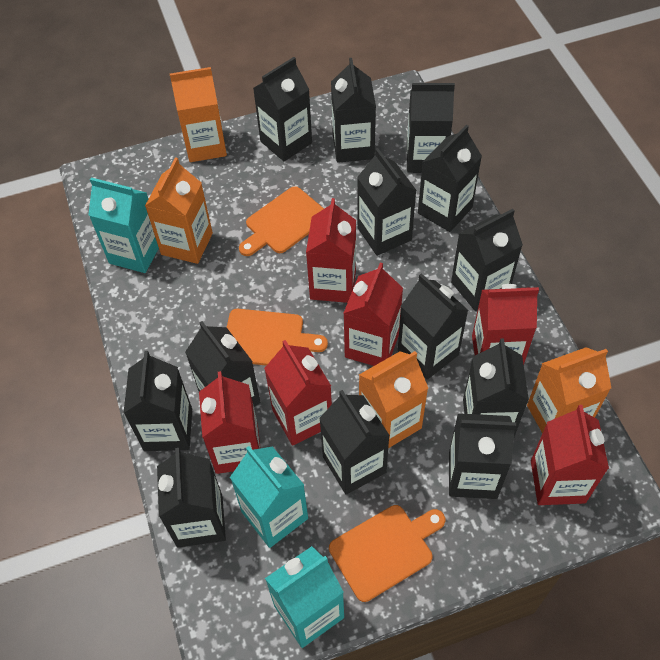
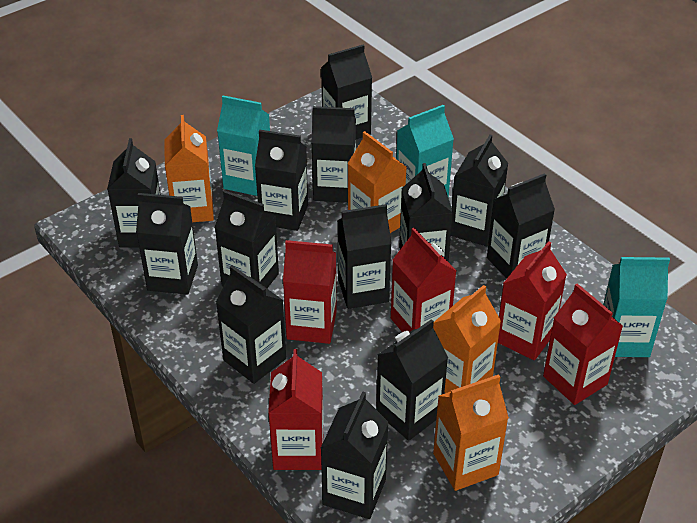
orange cutting board: 3 -> 0
red carton: 6 -> 5

